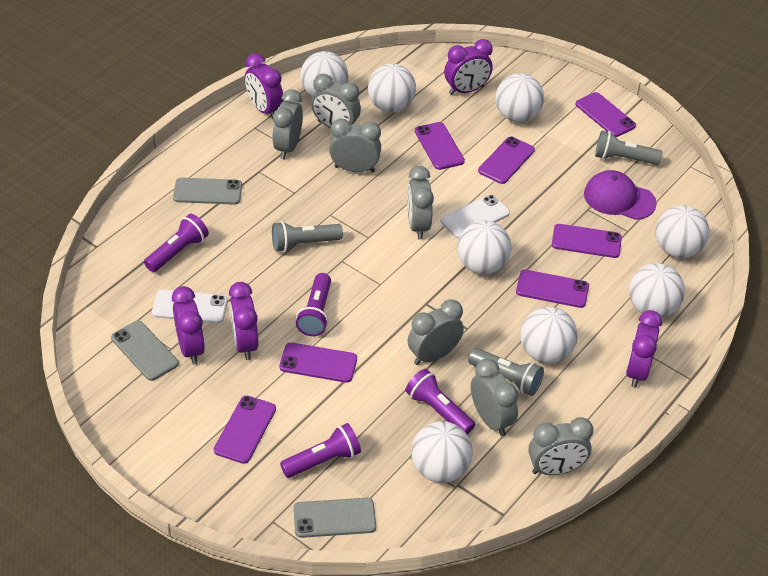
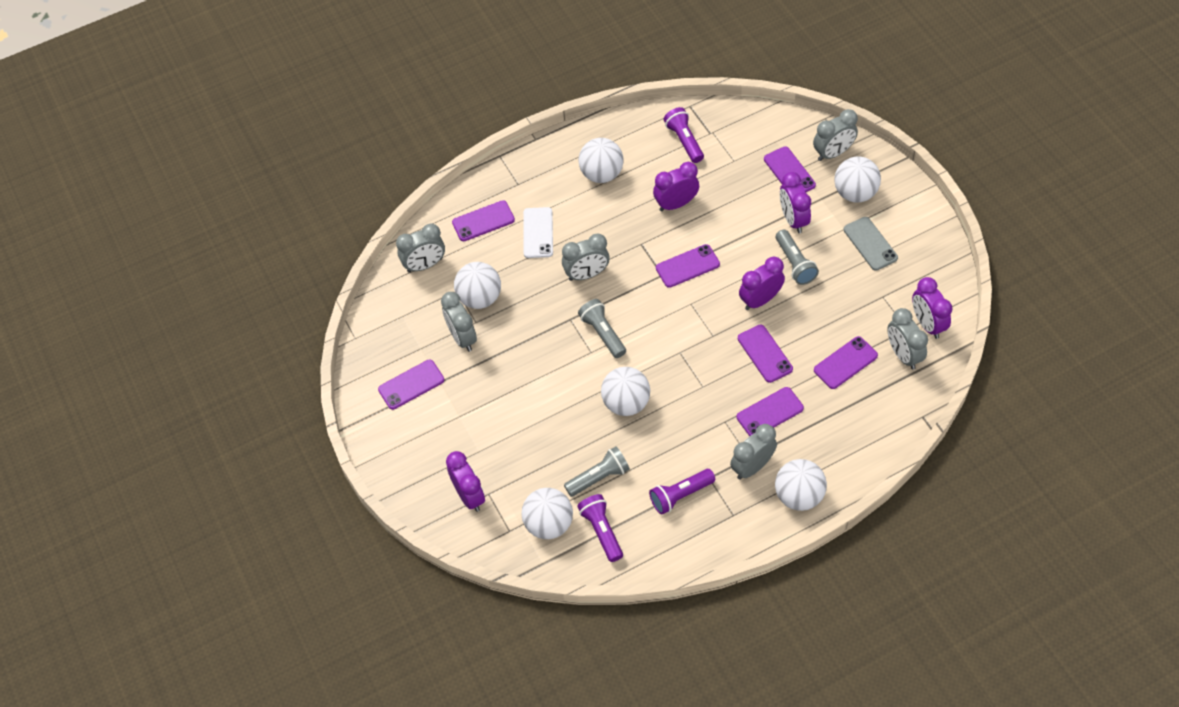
grey clock: 7 -> 6
grey phone: 3 -> 1
purple cap: 1 -> 0
purple flashlight: 4 -> 3
white ball: 8 -> 6
white phone: 2 -> 1

